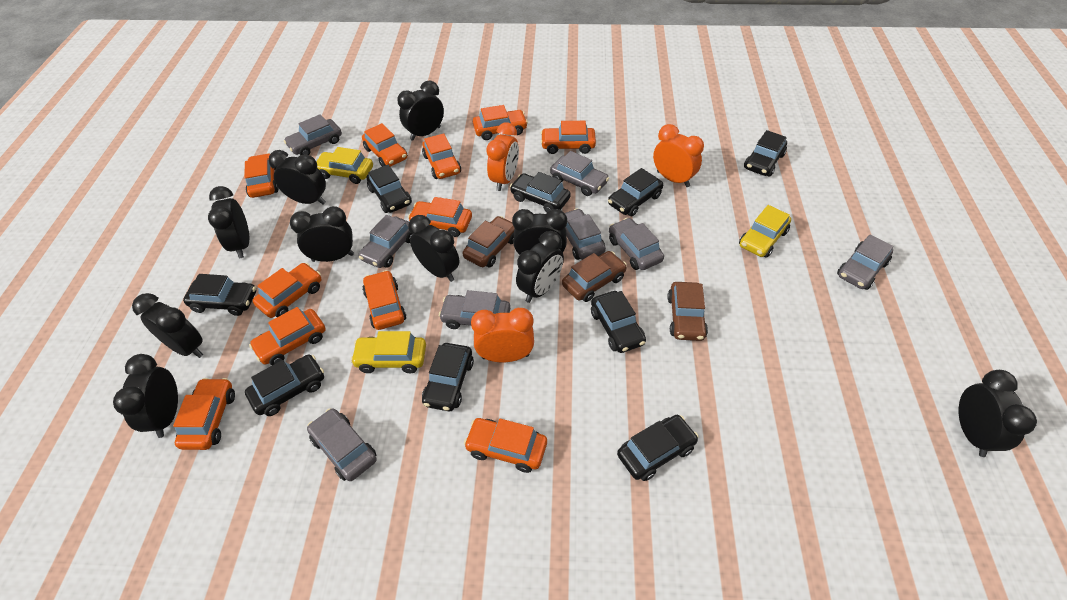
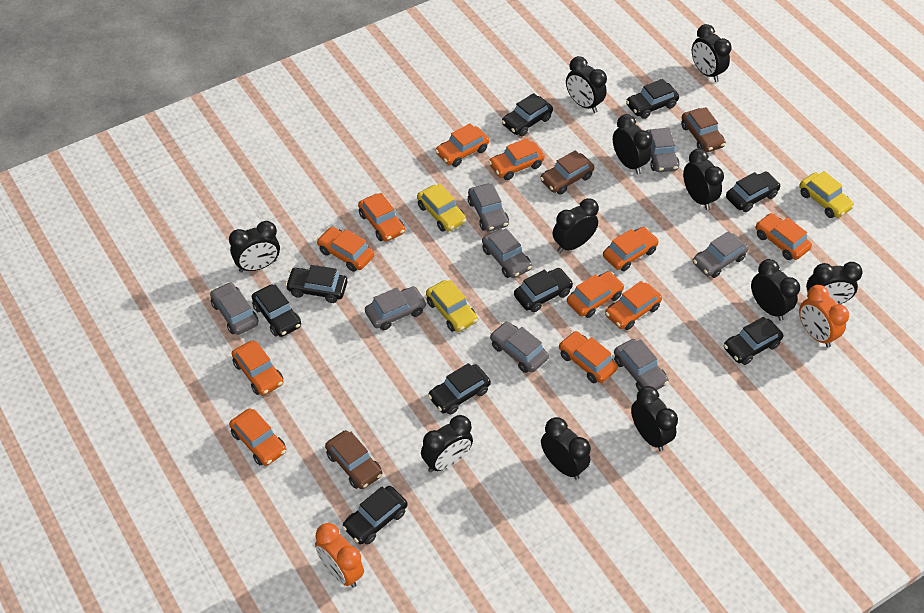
black clock: 10 -> 11
orange clock: 3 -> 2

